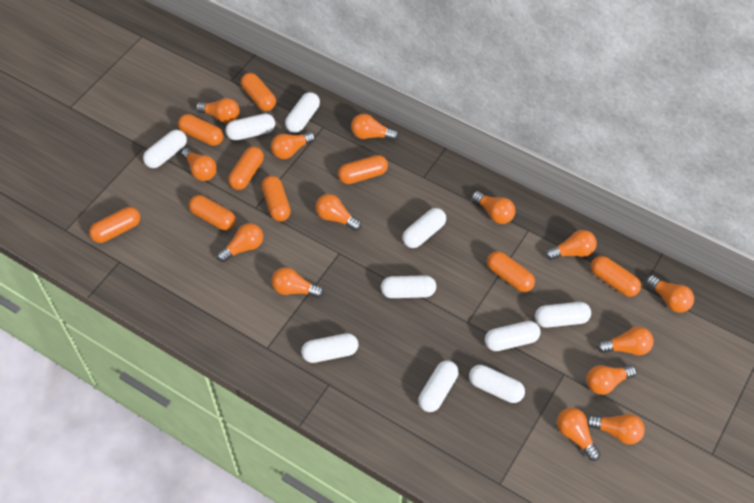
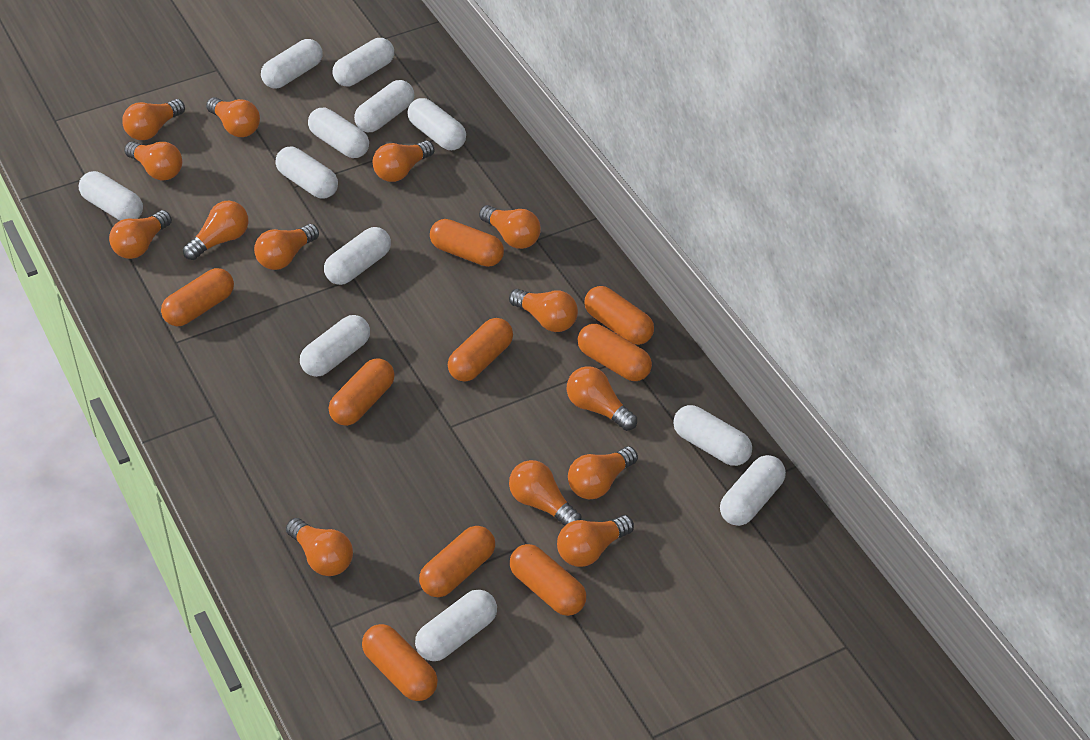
white capsule: 10 -> 12

